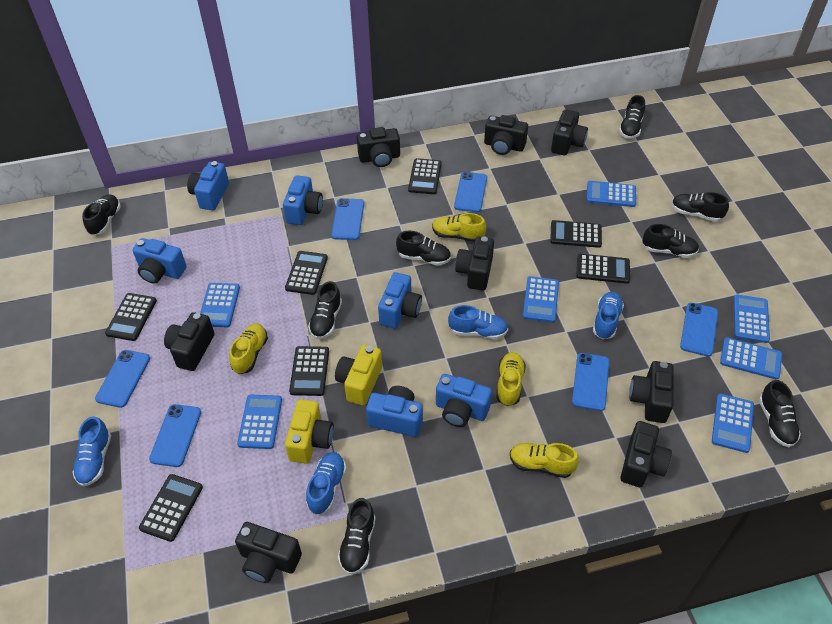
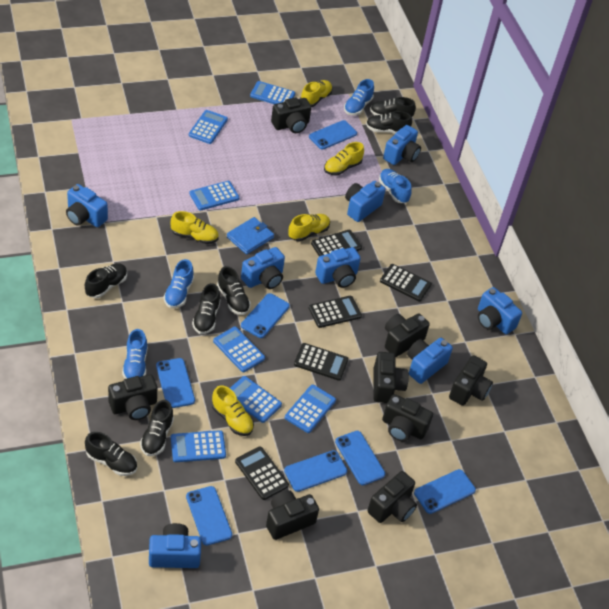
black calculator: 7 -> 5
black shoe: 8 -> 7
blue camera: 6 -> 8
blue phone: 6 -> 7
blue wallet: 0 -> 1
yellow camera: 2 -> 0
yellow shoe: 4 -> 5

